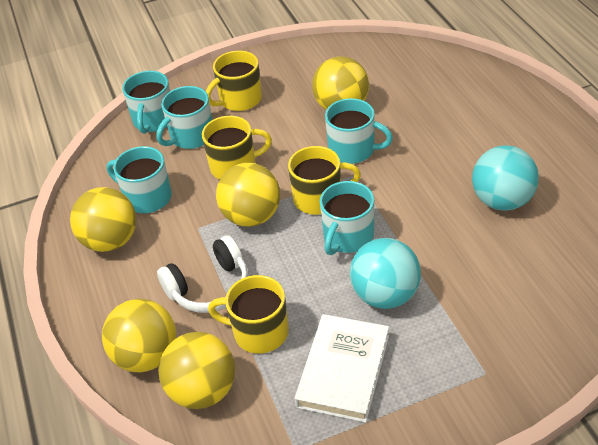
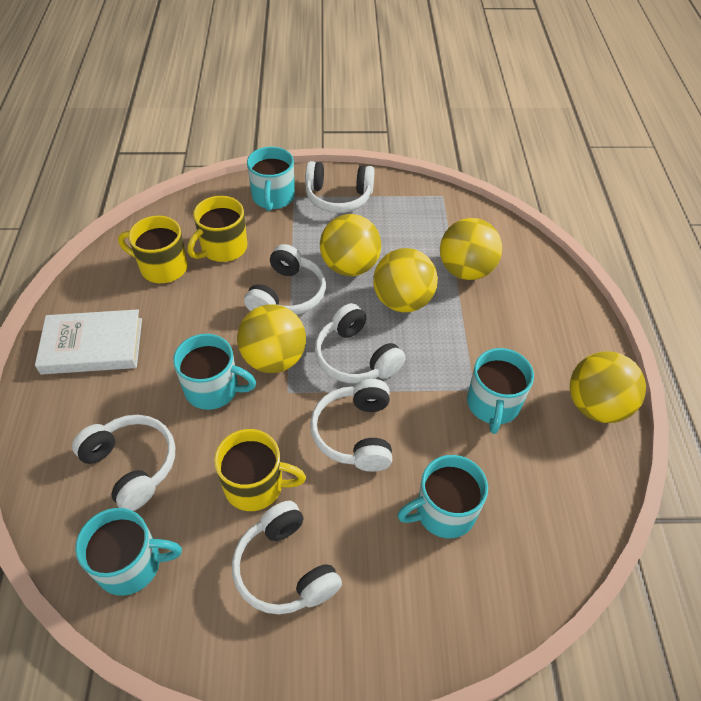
turquoise ball: 2 -> 0
white headphones: 1 -> 6
yellow mug: 4 -> 3

